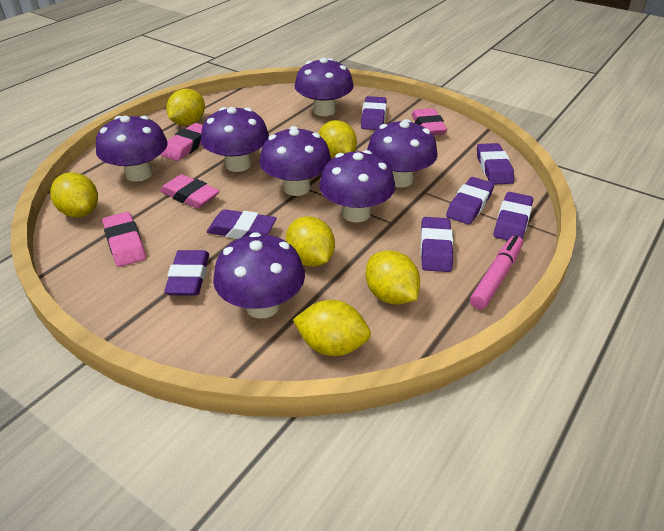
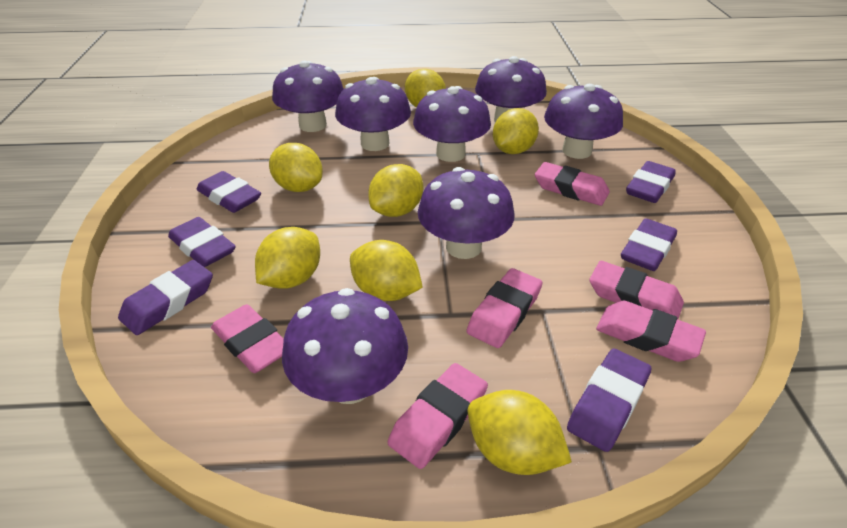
pink eraser: 4 -> 6
pink marker: 1 -> 0
purple eraser: 7 -> 6
yellow lemon: 6 -> 7

